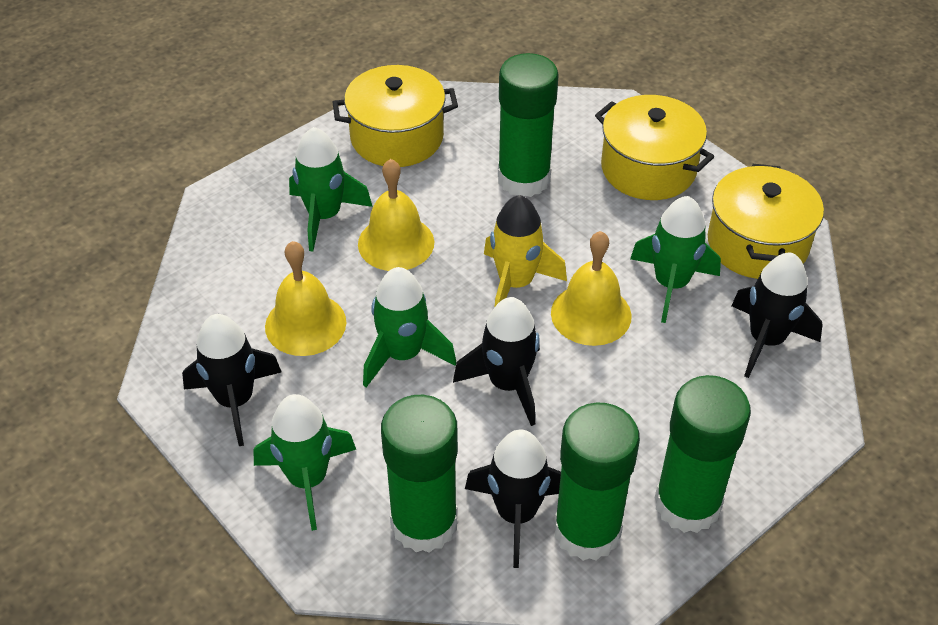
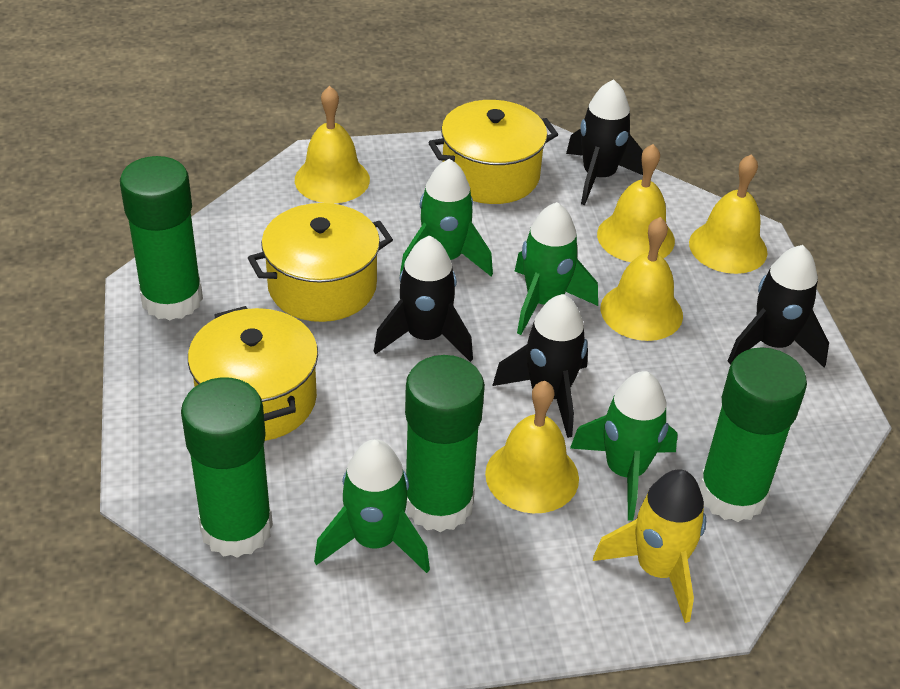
yellow bell: 3 -> 5

